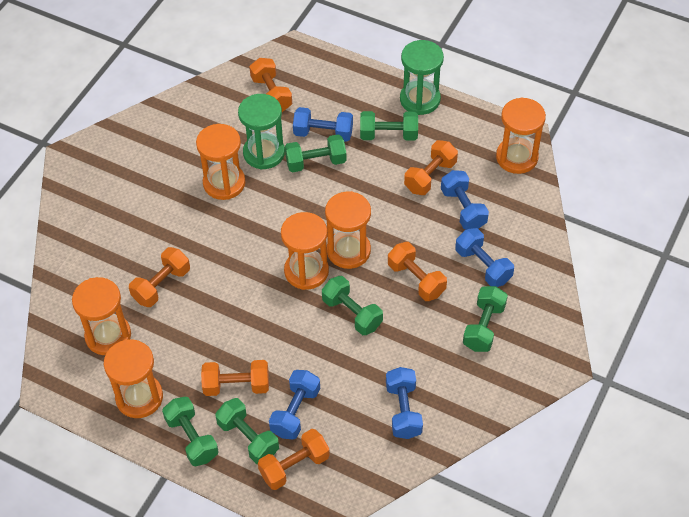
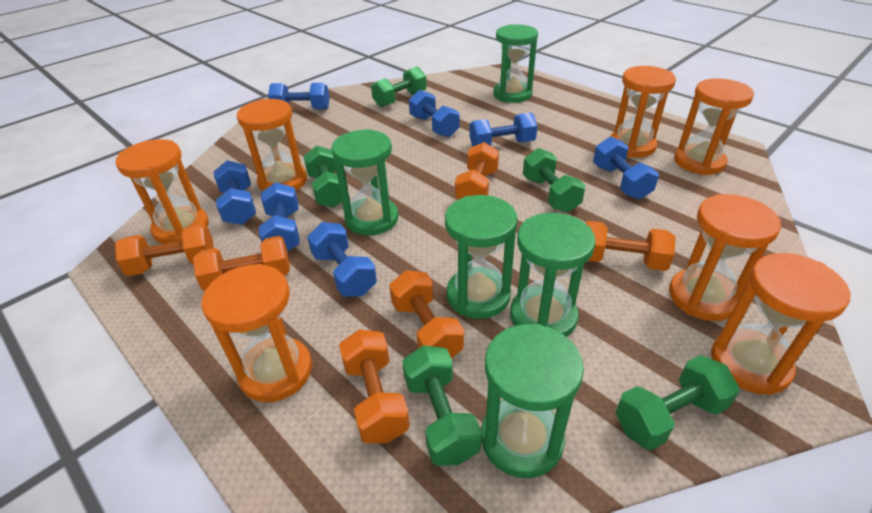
blue dumbbell: 5 -> 7
green dumbbell: 6 -> 5
green hourglass: 2 -> 5
orange hourglass: 6 -> 7

